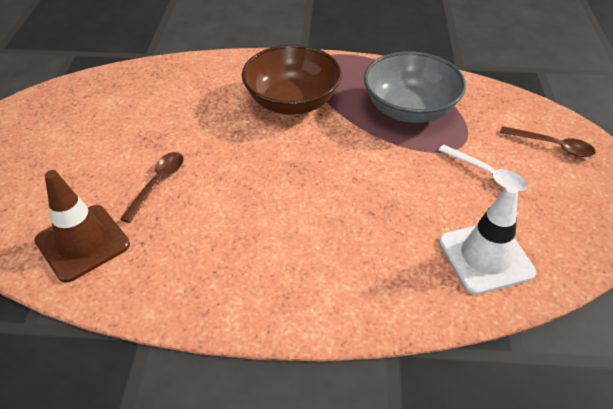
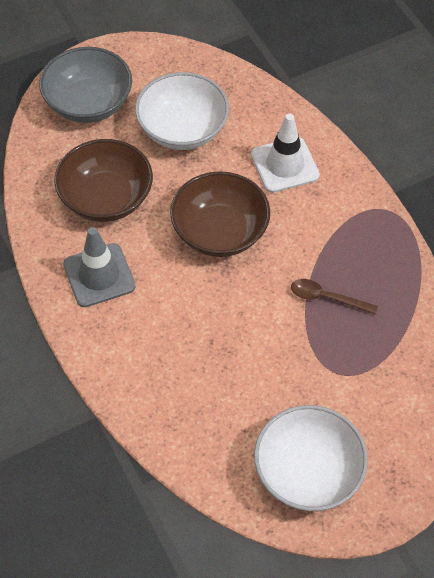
brown bowl: 1 -> 2
brown spoon: 2 -> 1
brown traffic cone: 1 -> 0
grey traffic cone: 0 -> 1
white bowl: 0 -> 2
white spoon: 1 -> 0

